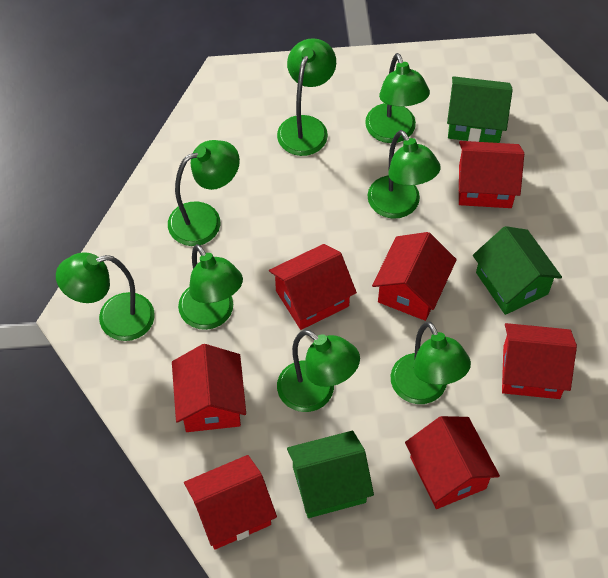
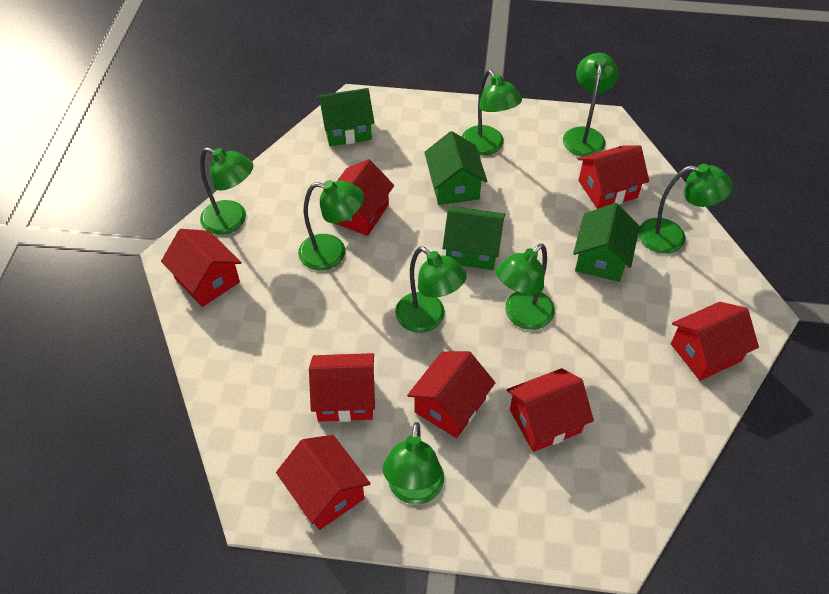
green house: 3 -> 4
red house: 7 -> 8

